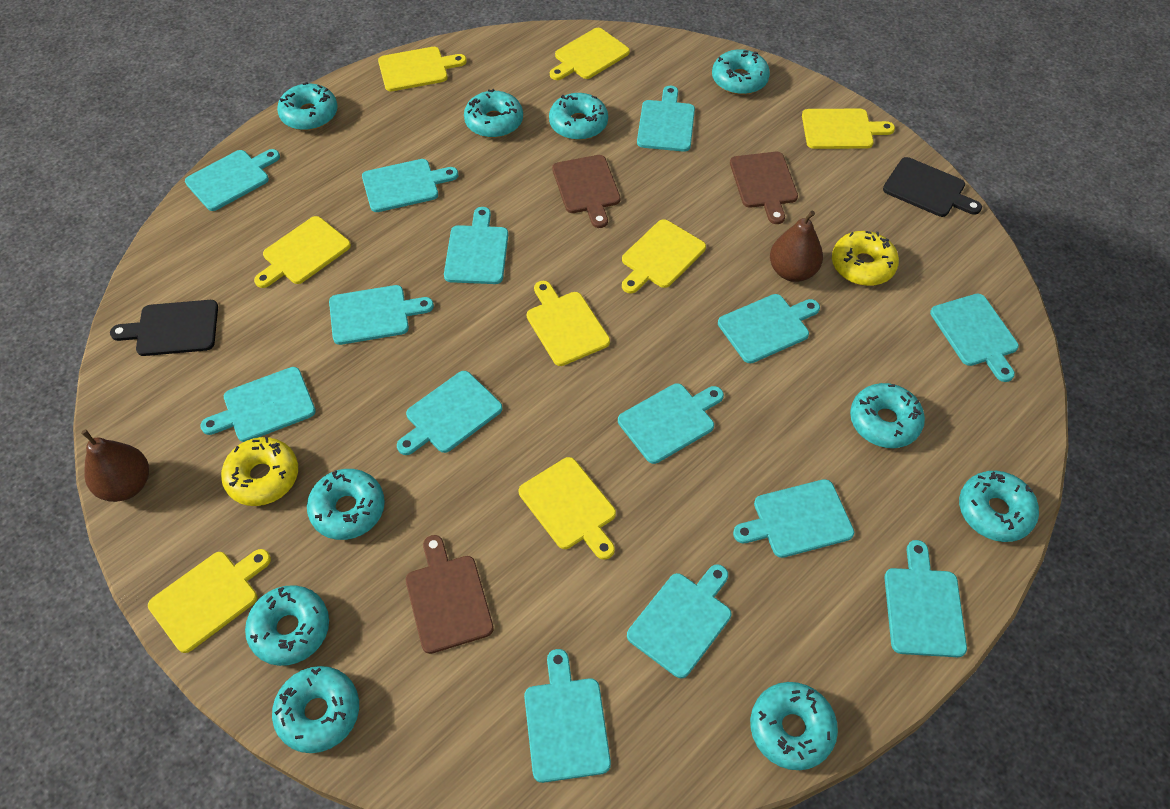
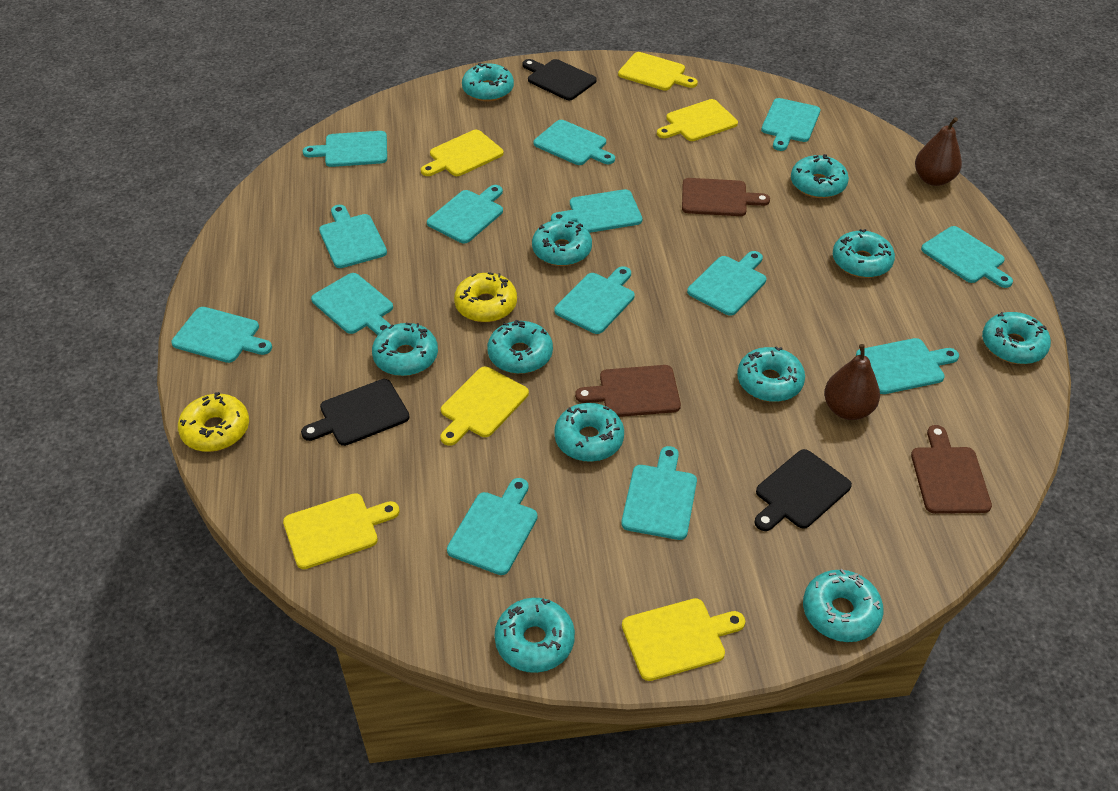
black cutting board: 2 -> 3
turquoise donut: 10 -> 11
yellow cutting board: 8 -> 6

